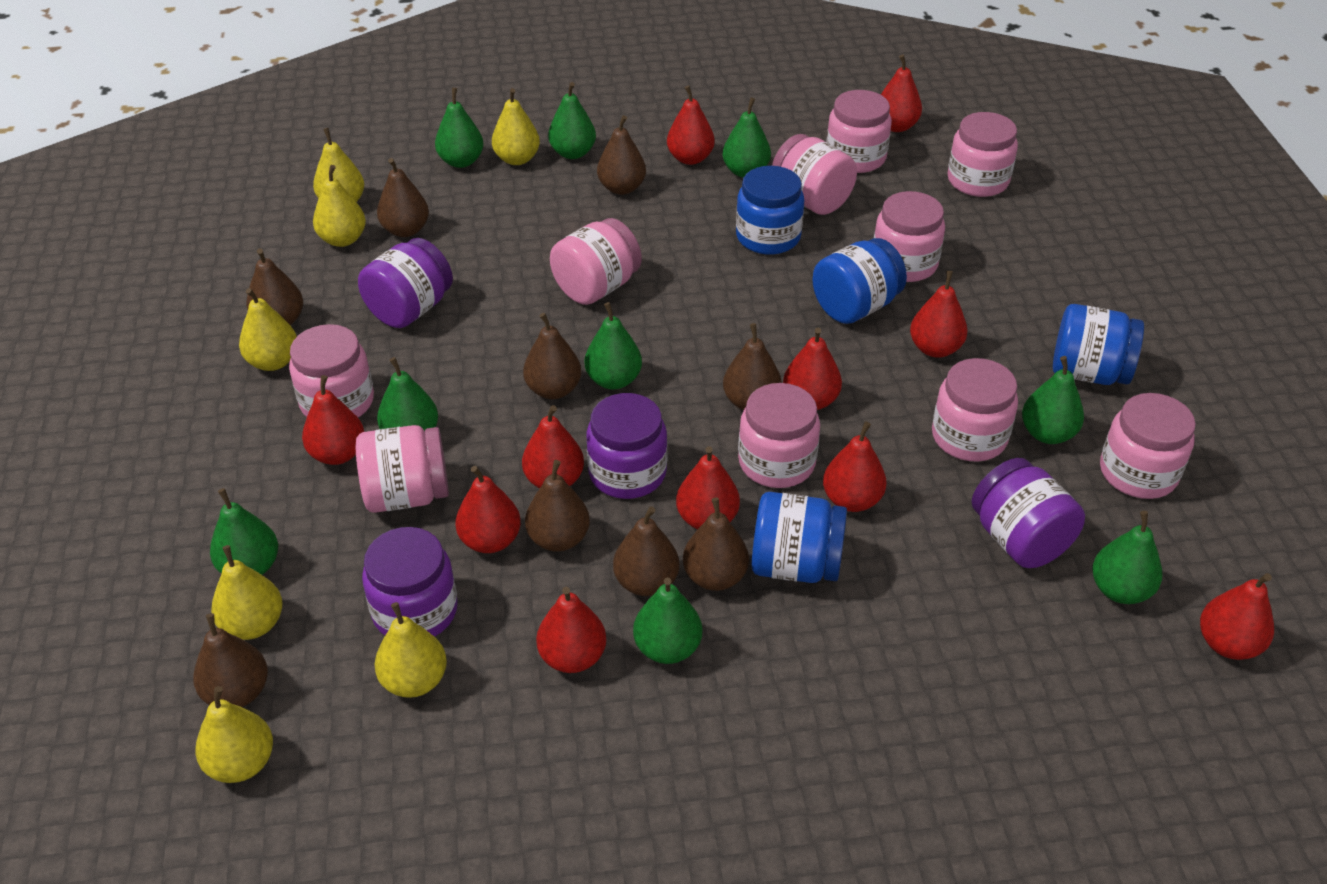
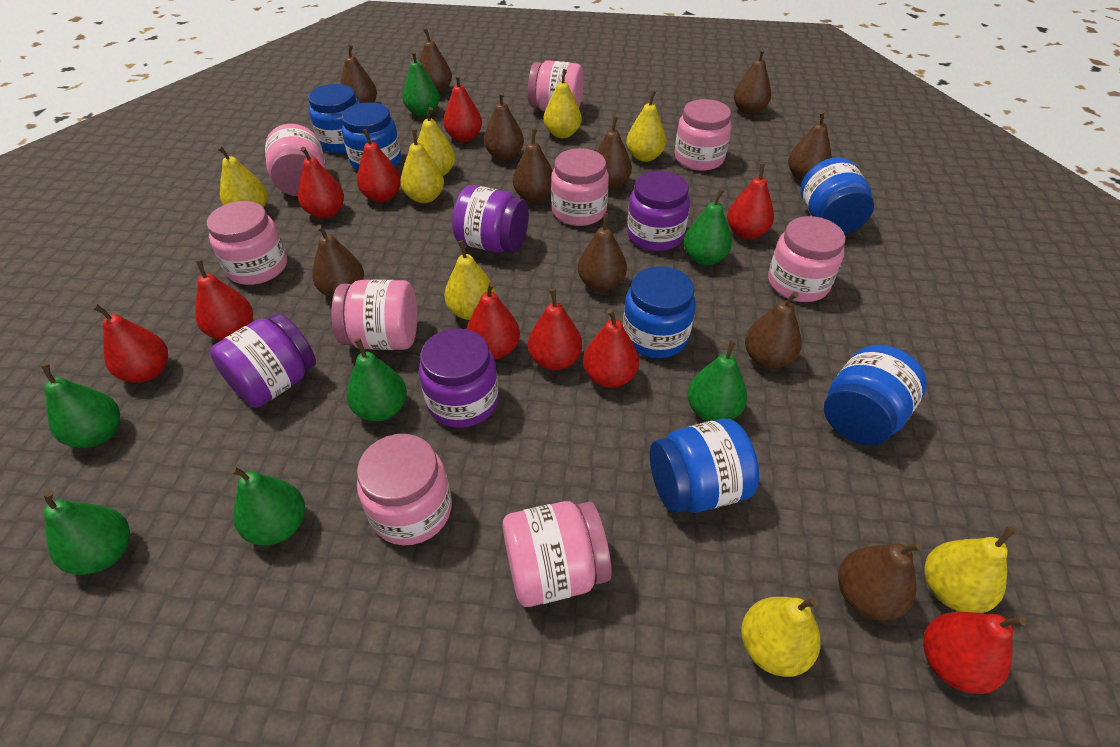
blue jar: 4 -> 6
brown pear: 9 -> 11
green pear: 9 -> 7
pink jar: 10 -> 9
red pear: 11 -> 10
yellow pear: 7 -> 8

